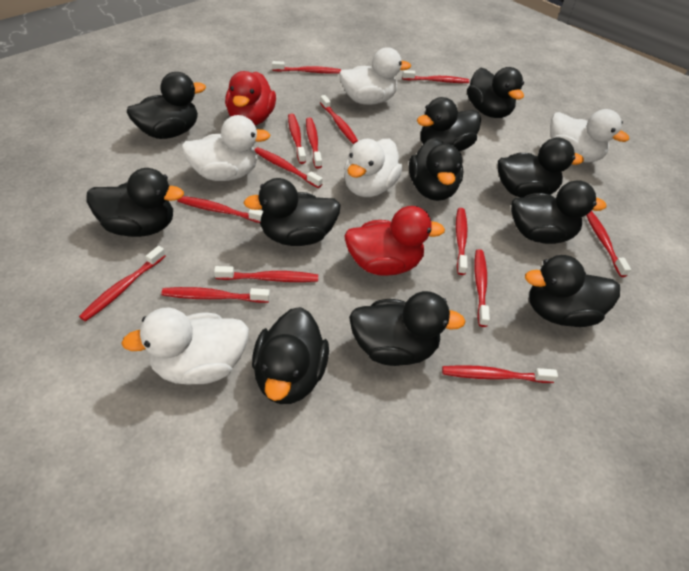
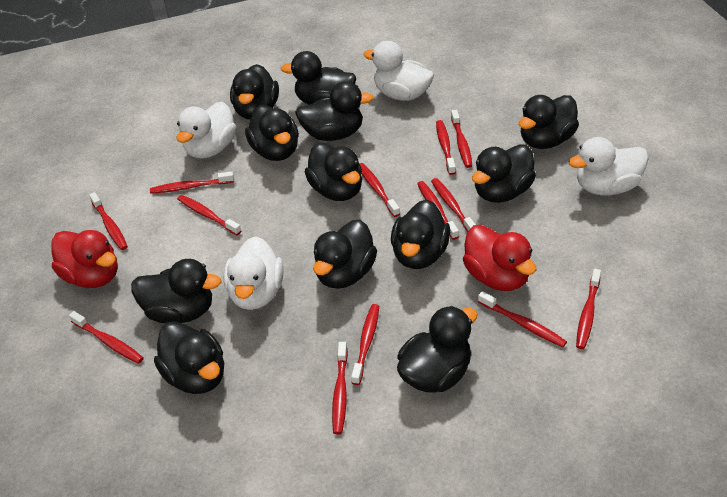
black duck: 11 -> 12
red toothbrush: 14 -> 13
white duck: 5 -> 4

